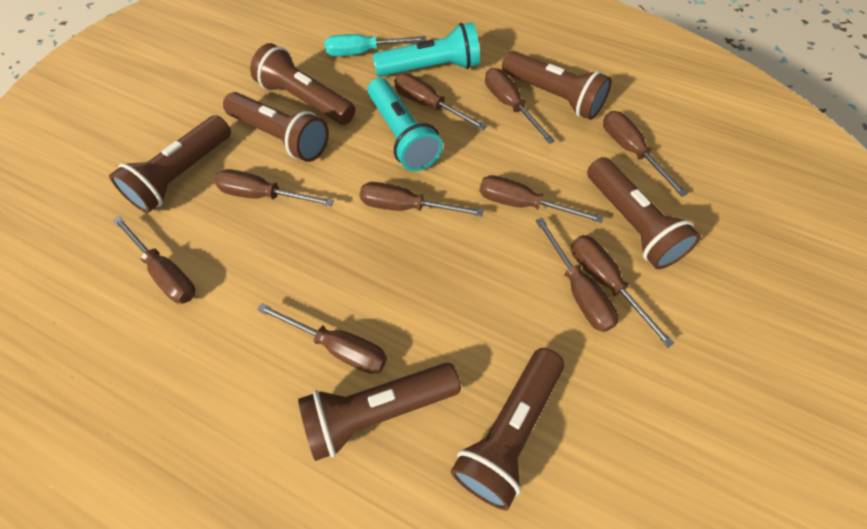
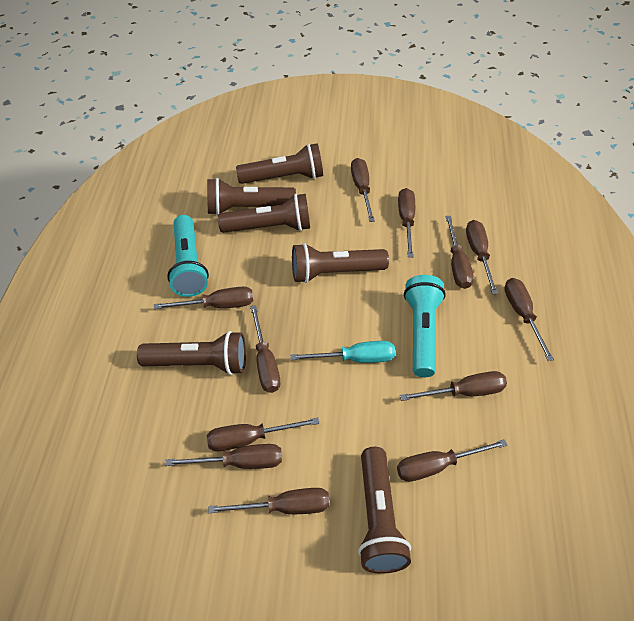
brown flashlight: 7 -> 6
brown screwdriver: 10 -> 12

